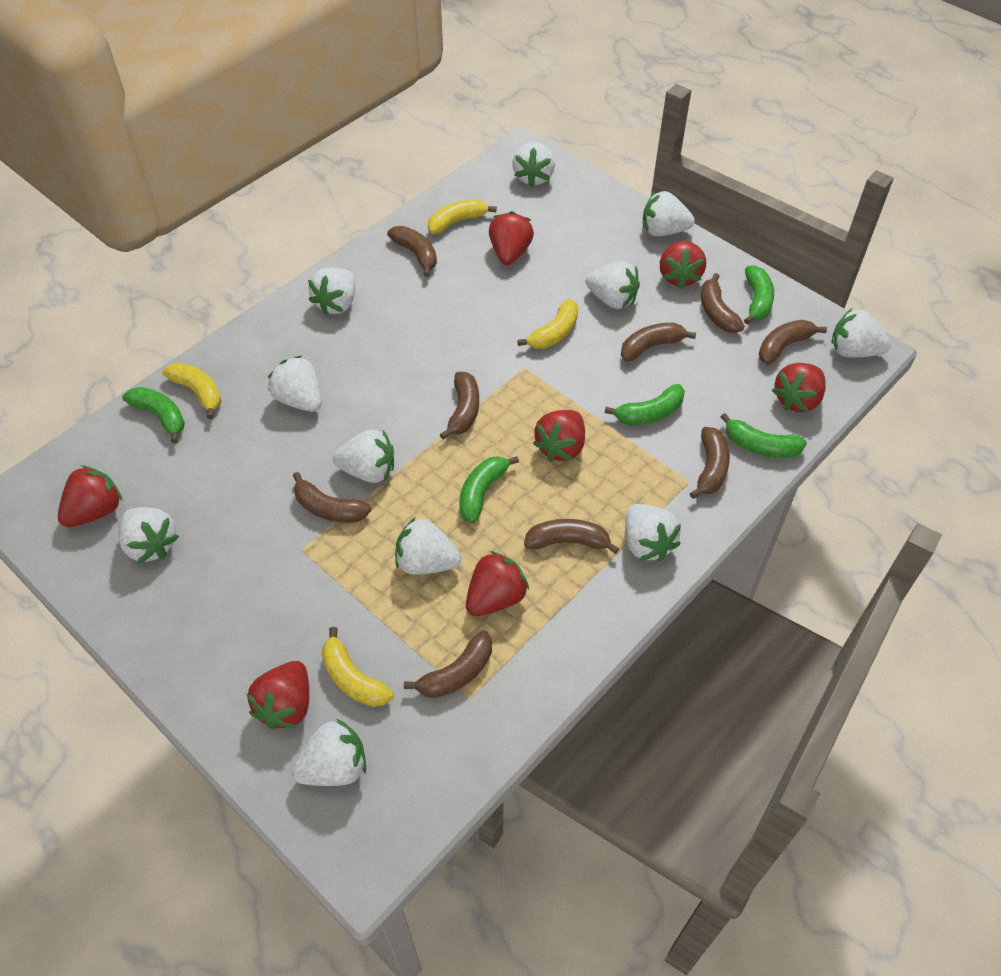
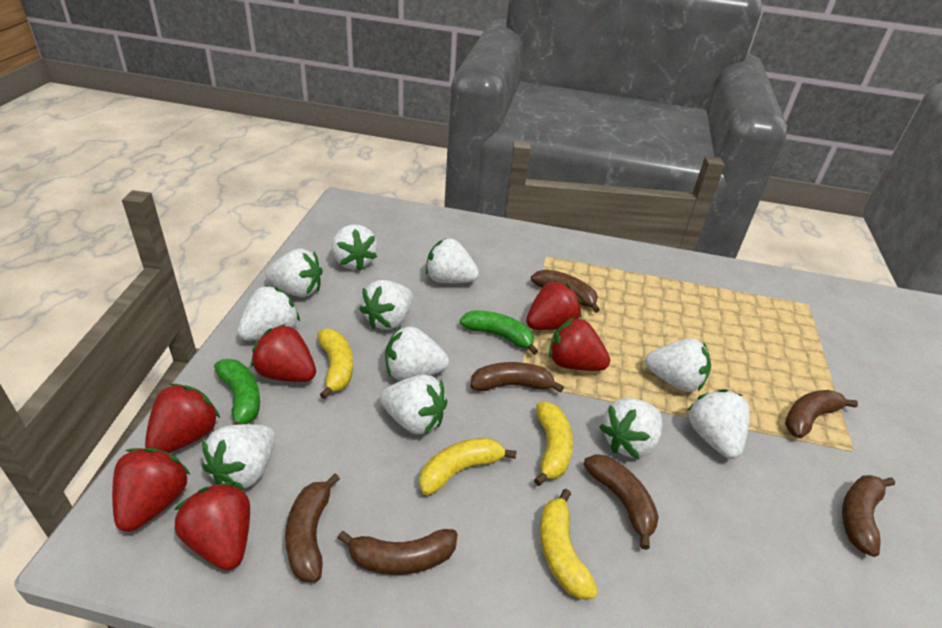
brown banana: 9 -> 7
green banana: 5 -> 2
red strawberry: 7 -> 6

